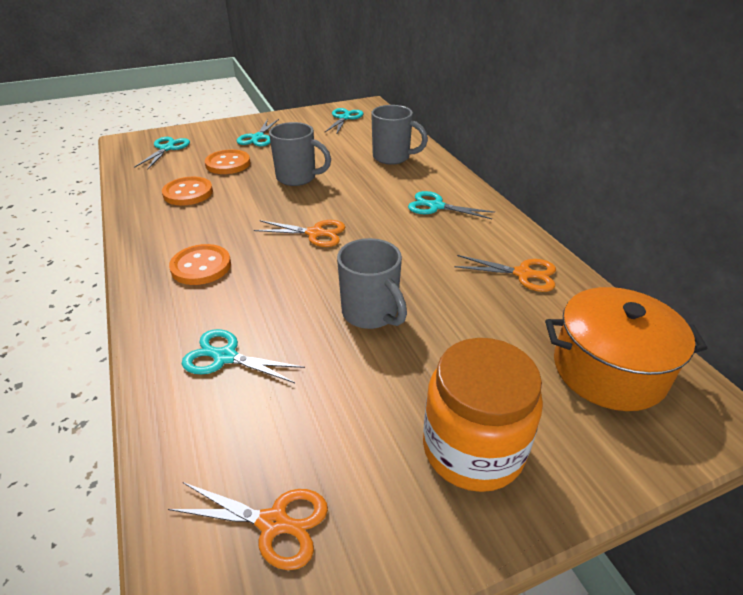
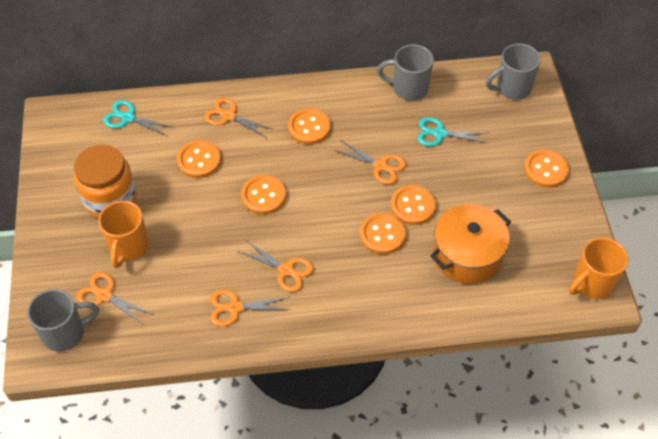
orange button: 3 -> 6
orange mug: 0 -> 2
orange scissors: 3 -> 5
turquoise scissors: 5 -> 2

